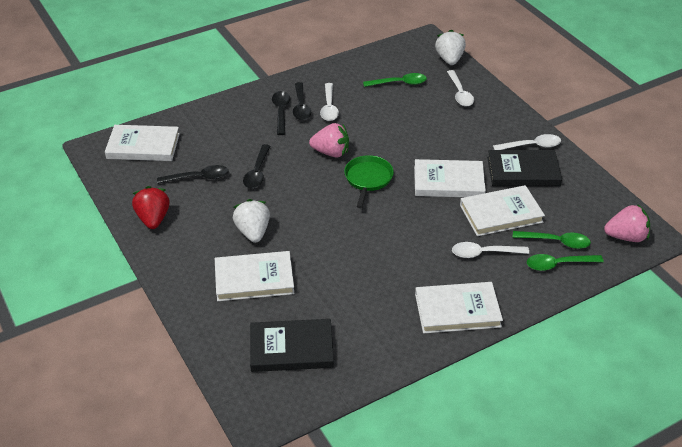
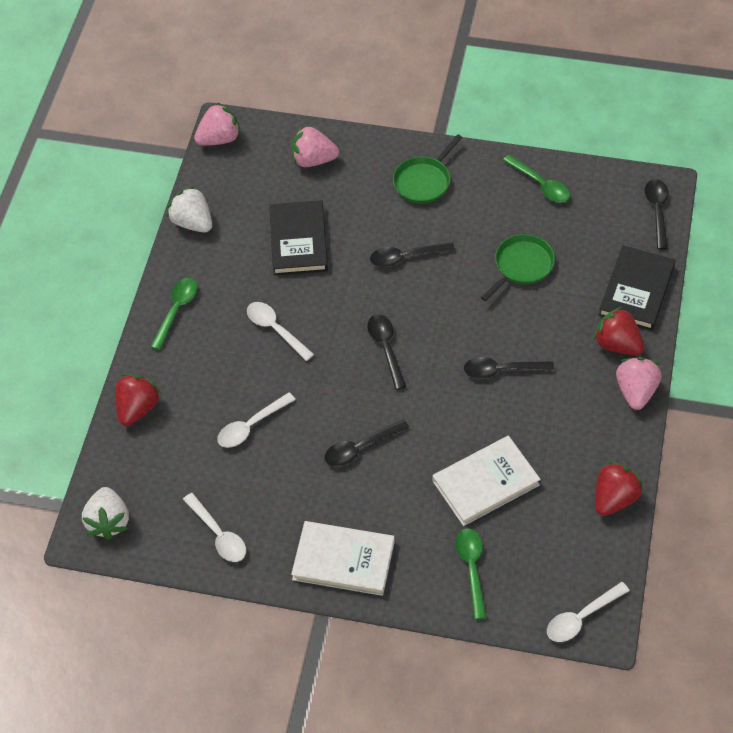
black spoon: 4 -> 5
green pan: 1 -> 2
pink strawberry: 2 -> 3
red strawberry: 1 -> 3
white book: 5 -> 2

